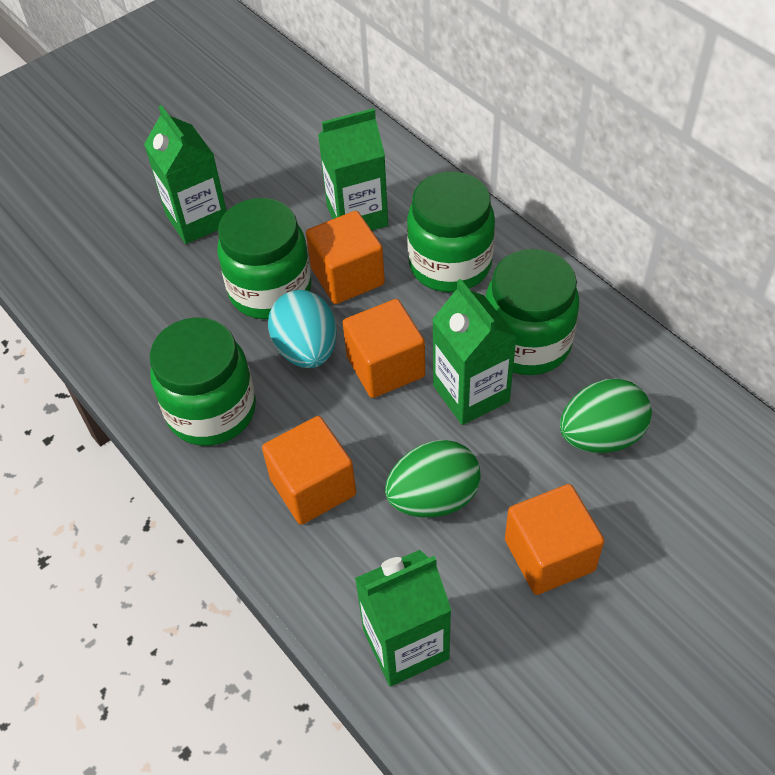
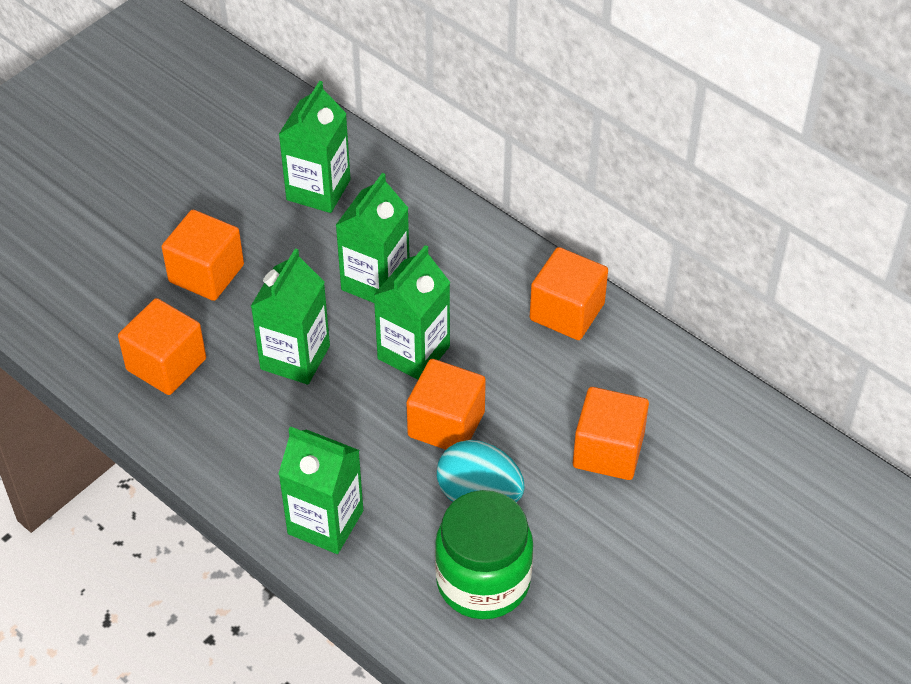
green carton: 4 -> 5
green egg: 2 -> 0
green jar: 4 -> 1
orange cube: 4 -> 5

